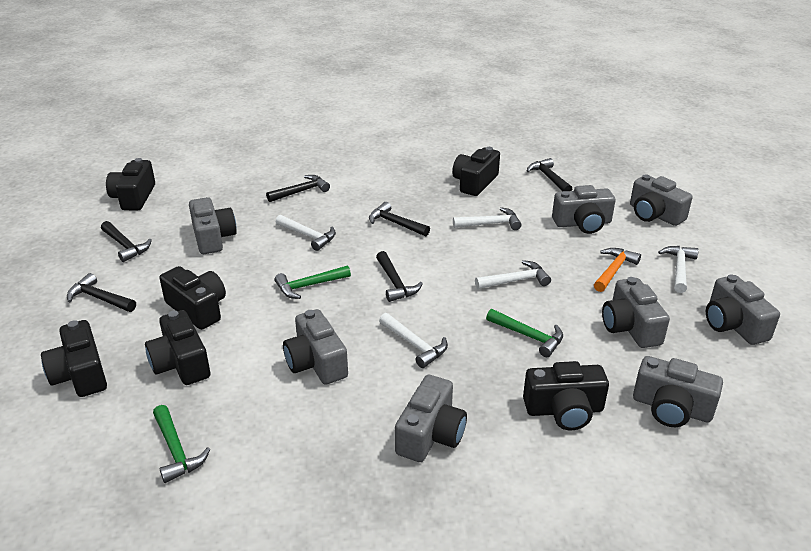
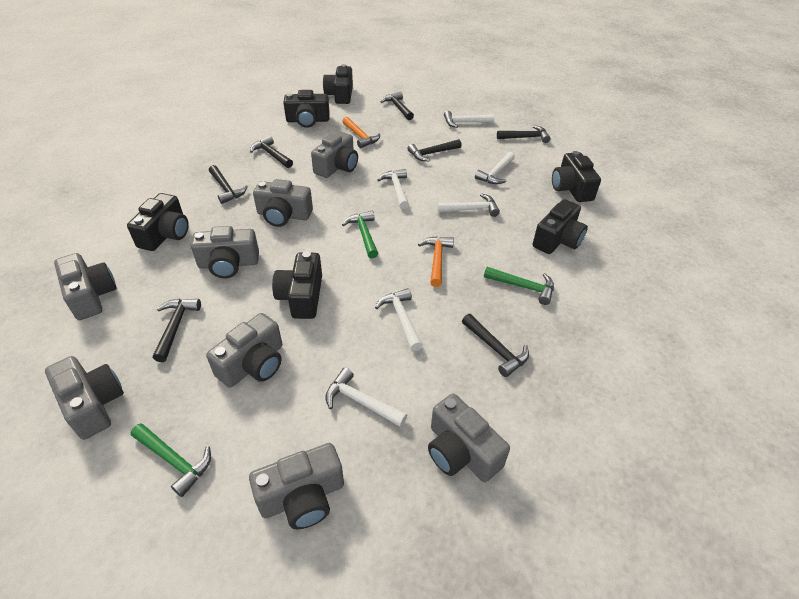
black hammer: 6 -> 7
orange hammer: 1 -> 2
white hammer: 5 -> 6

